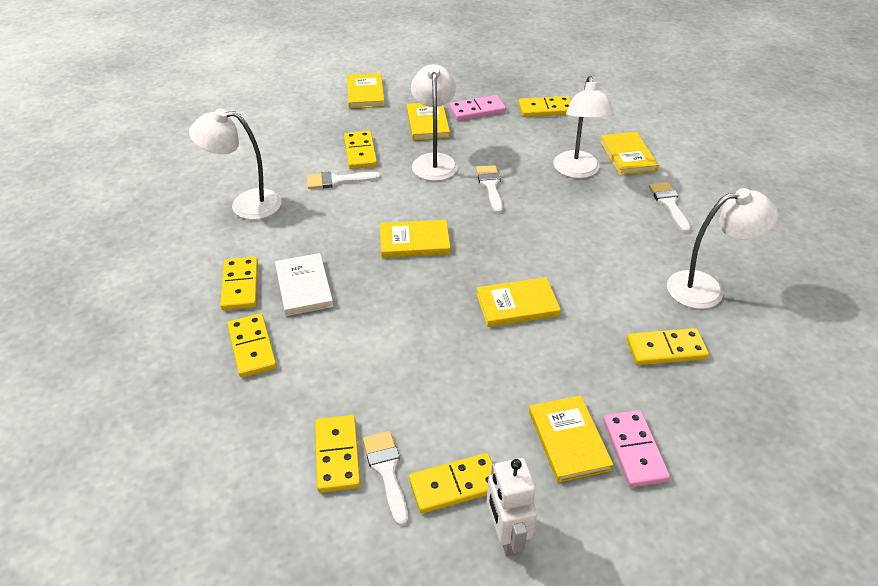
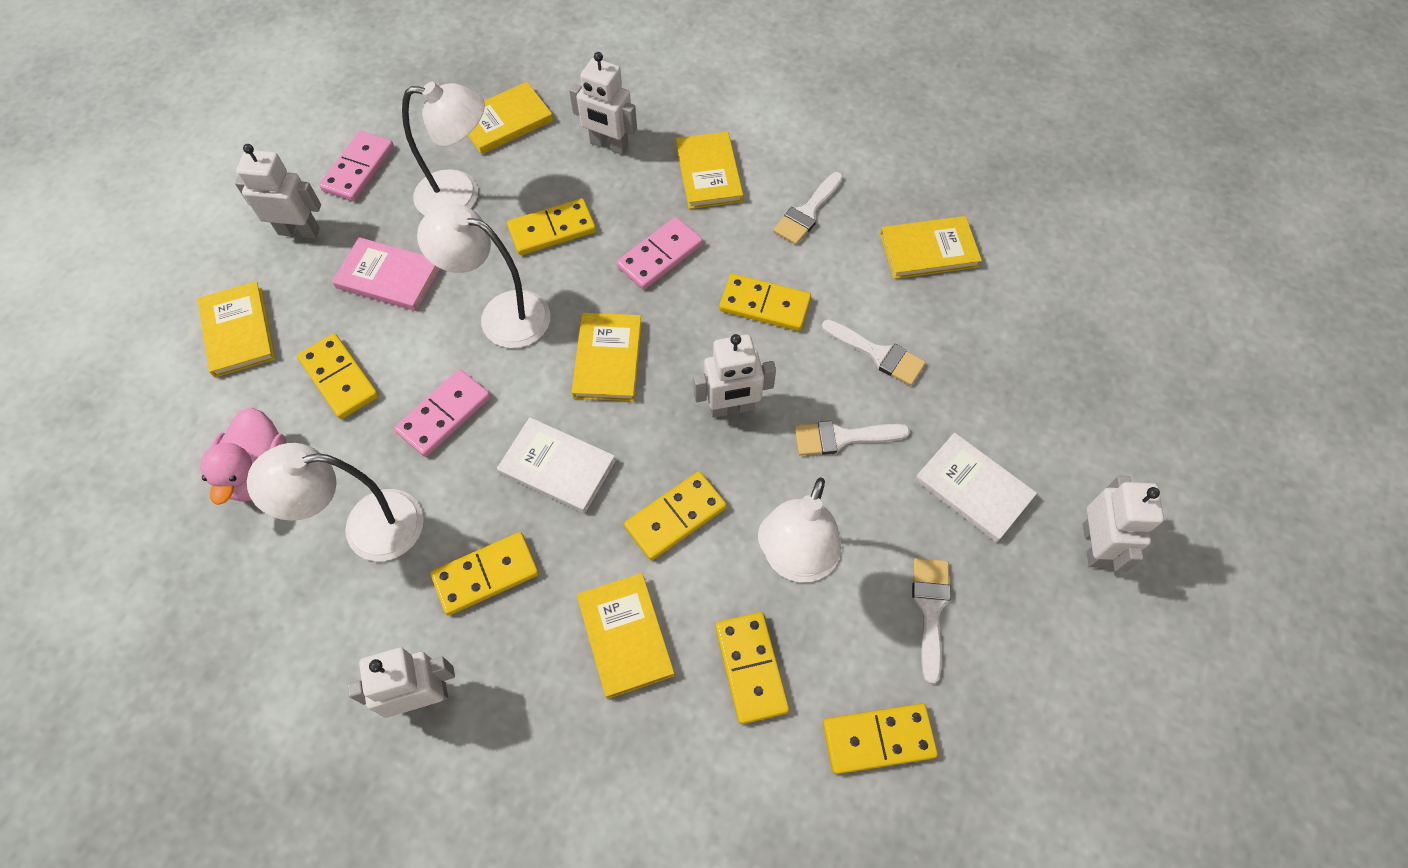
pink book: 0 -> 1
pink domino: 2 -> 3
pink duck: 0 -> 1
white book: 1 -> 2
white robot: 1 -> 5

